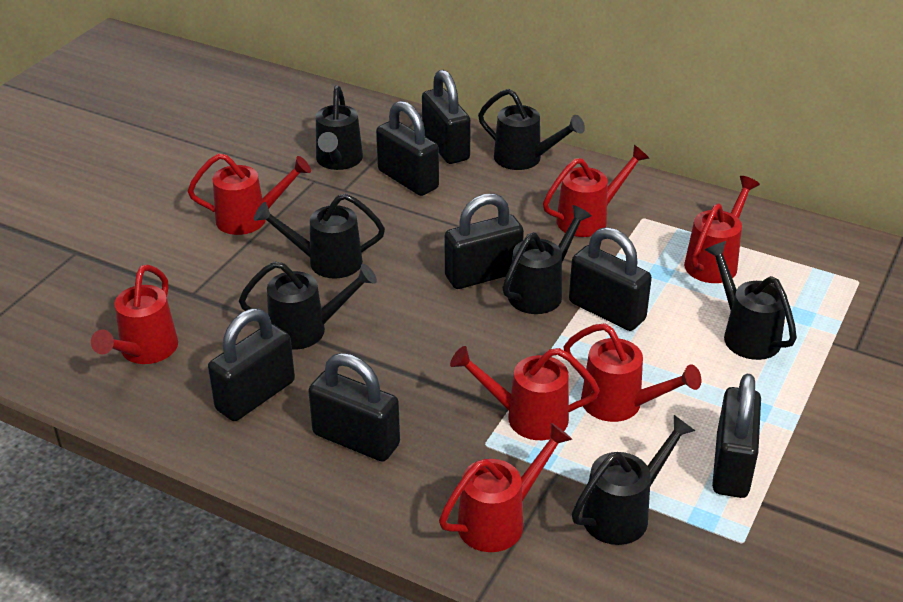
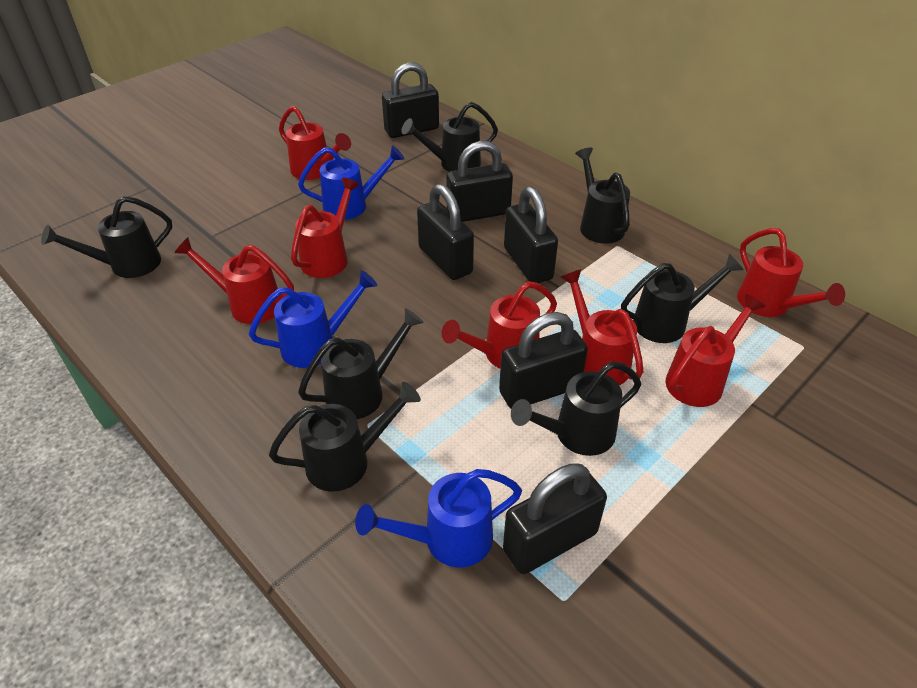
black padlock: 7 -> 6
blue watering can: 0 -> 3

